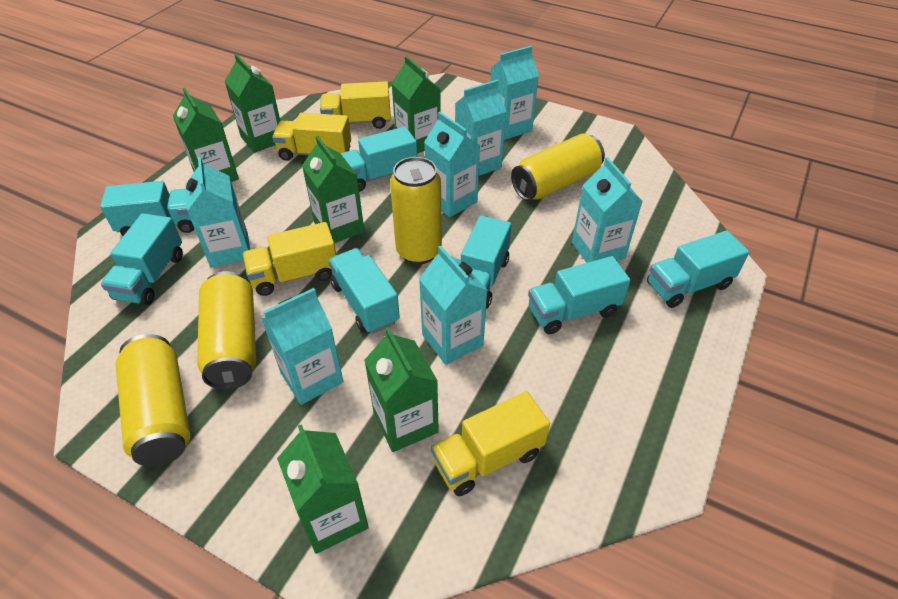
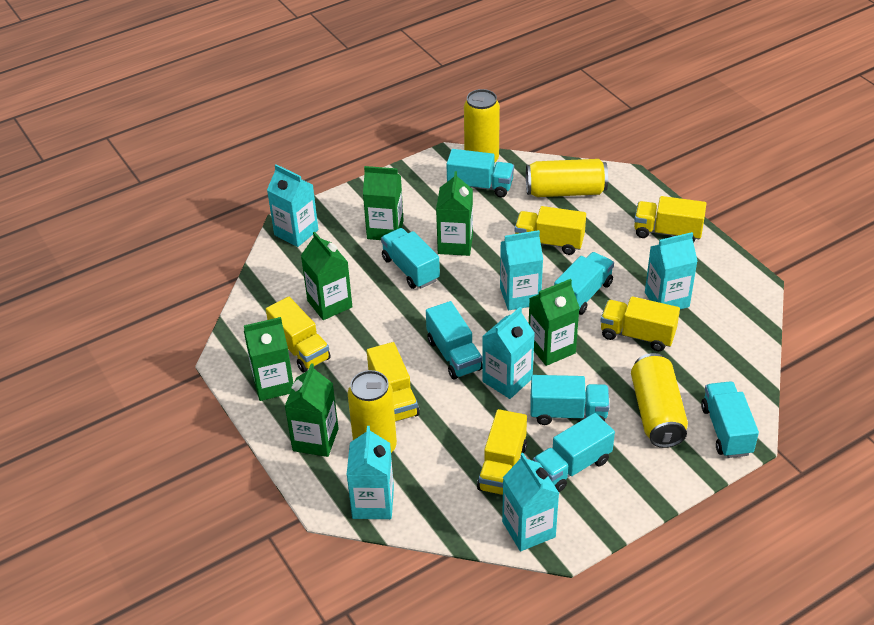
turquoise carton: 7 -> 6
yellow truck: 4 -> 6

